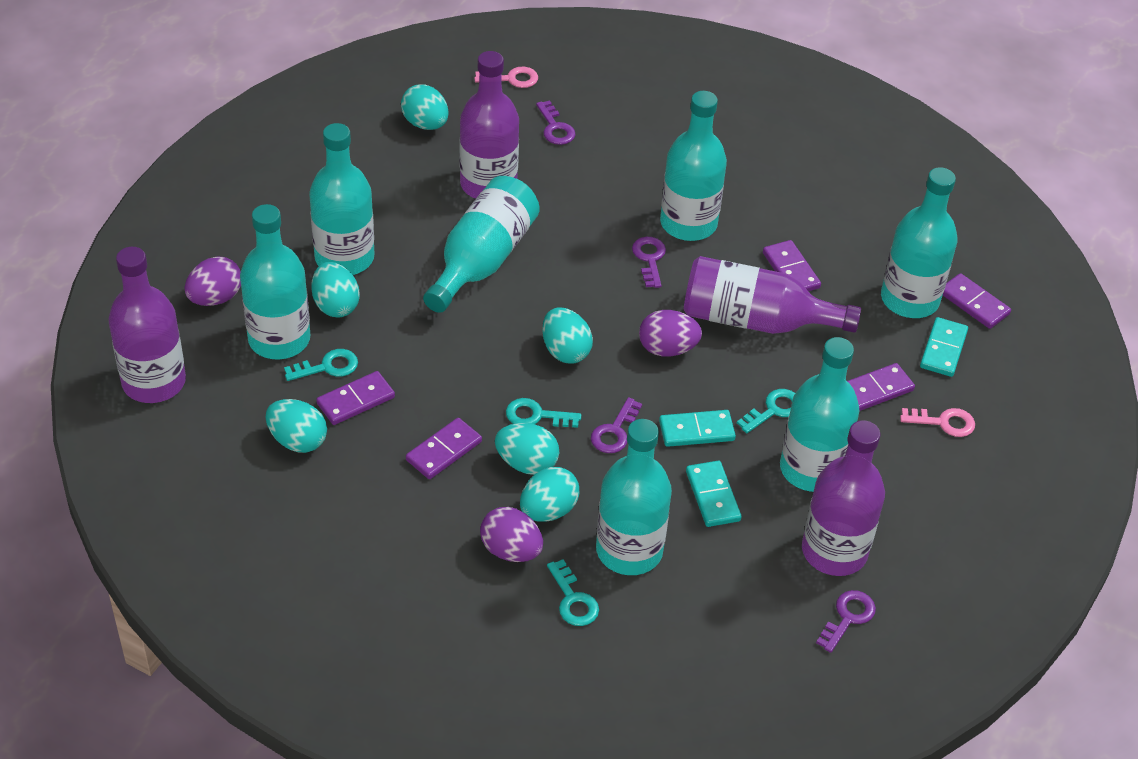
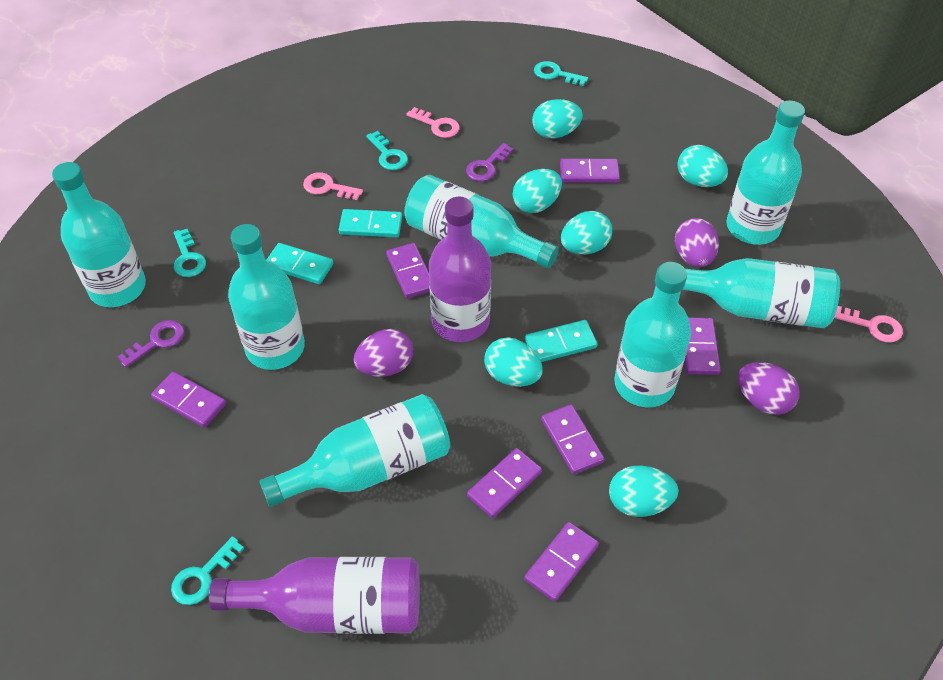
pink key: 2 -> 3
purple bottle: 4 -> 2
purple domino: 5 -> 7
purple key: 4 -> 2

